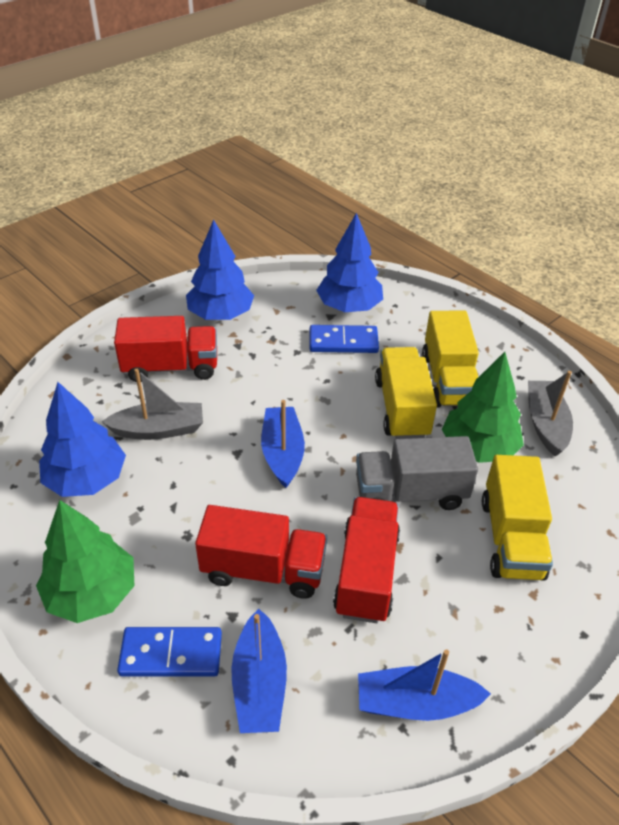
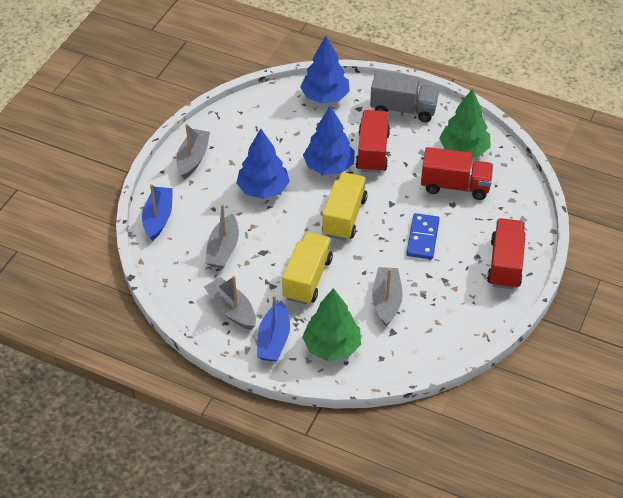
blue boat: 3 -> 2
blue domino: 2 -> 1
grey boat: 2 -> 4
yellow truck: 3 -> 2

